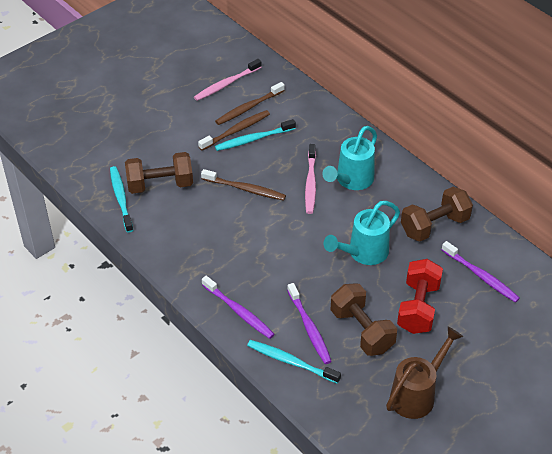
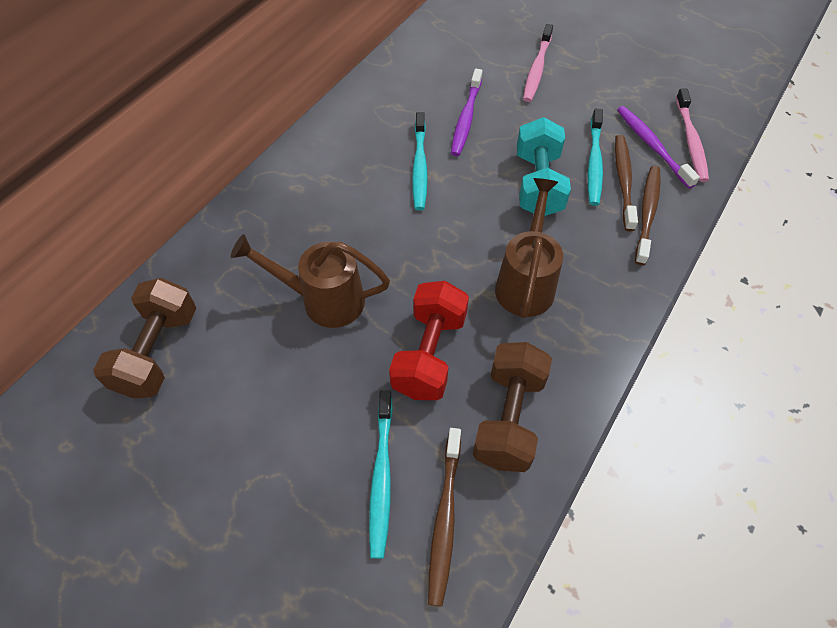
brown dumbbell: 3 -> 2
brown watering can: 1 -> 2
purple toothbrush: 3 -> 2
turquoise dumbbell: 0 -> 1
turquoise watering can: 2 -> 0

